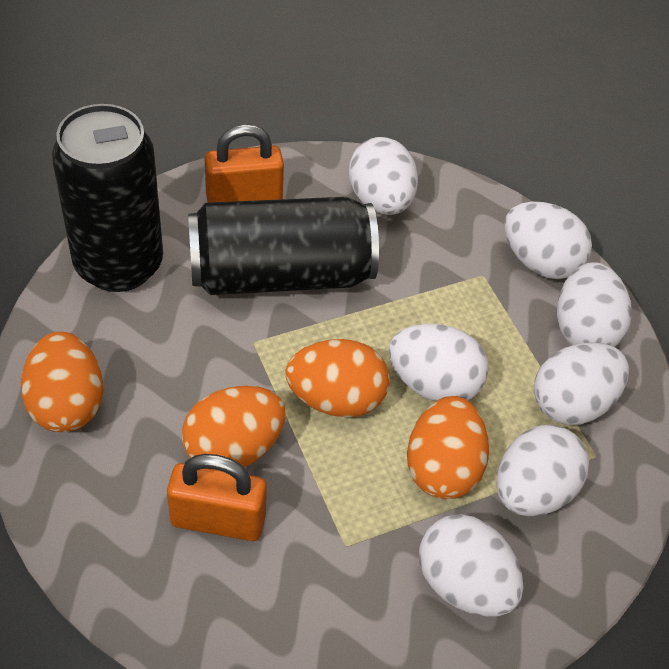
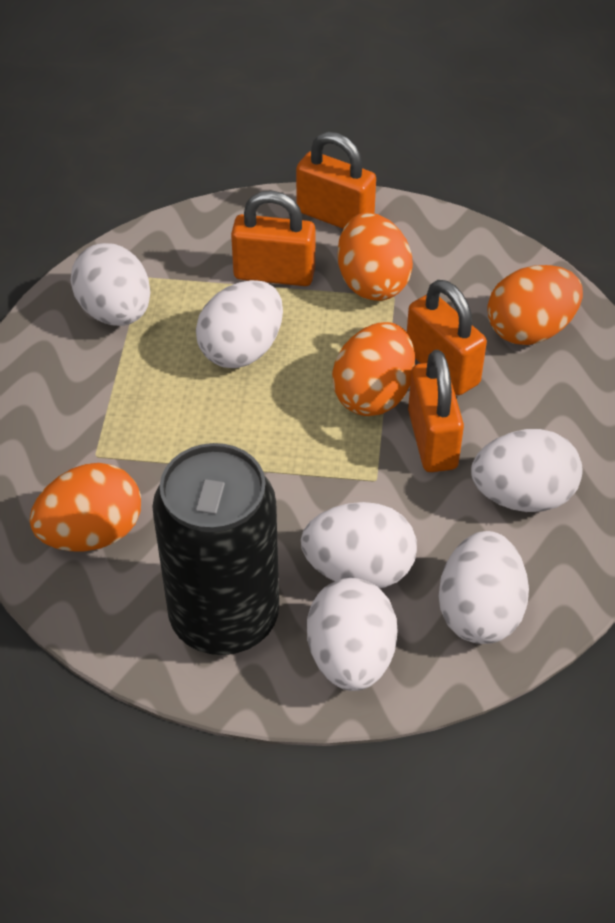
black can: 2 -> 1
orange padlock: 2 -> 4
white egg: 7 -> 6

